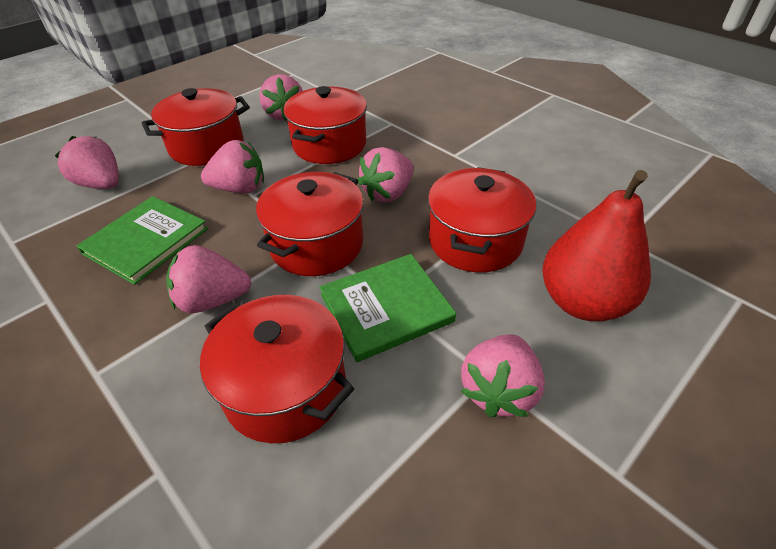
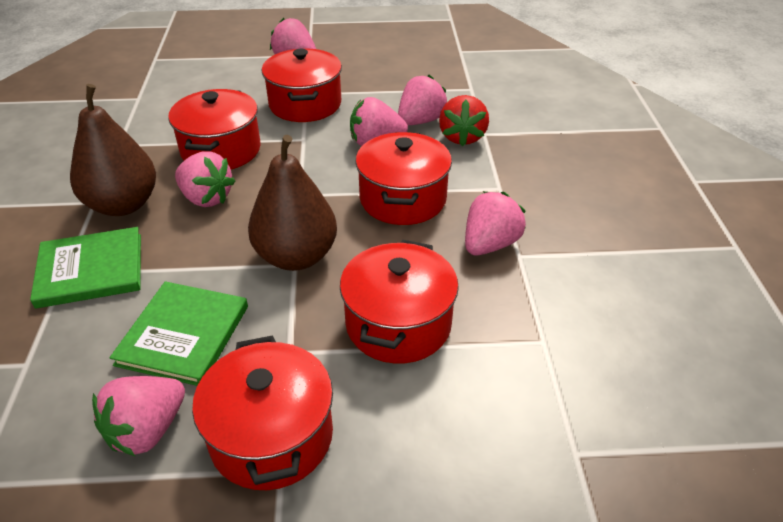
brown pear: 0 -> 2
red pear: 1 -> 0
red strawberry: 0 -> 1

